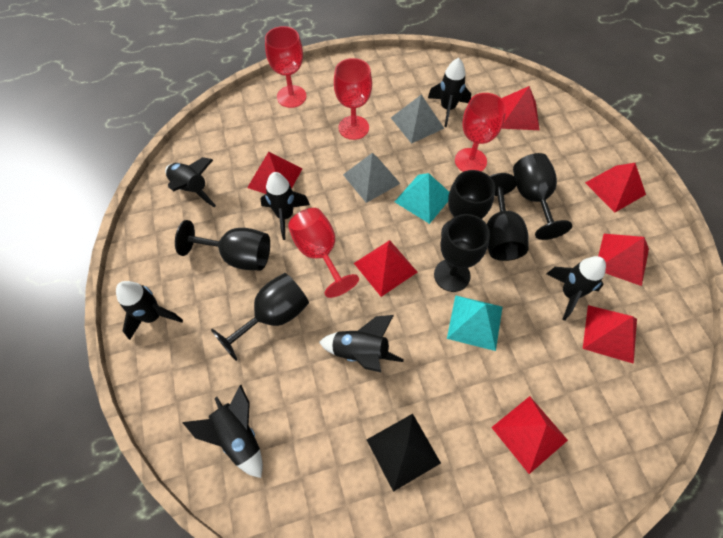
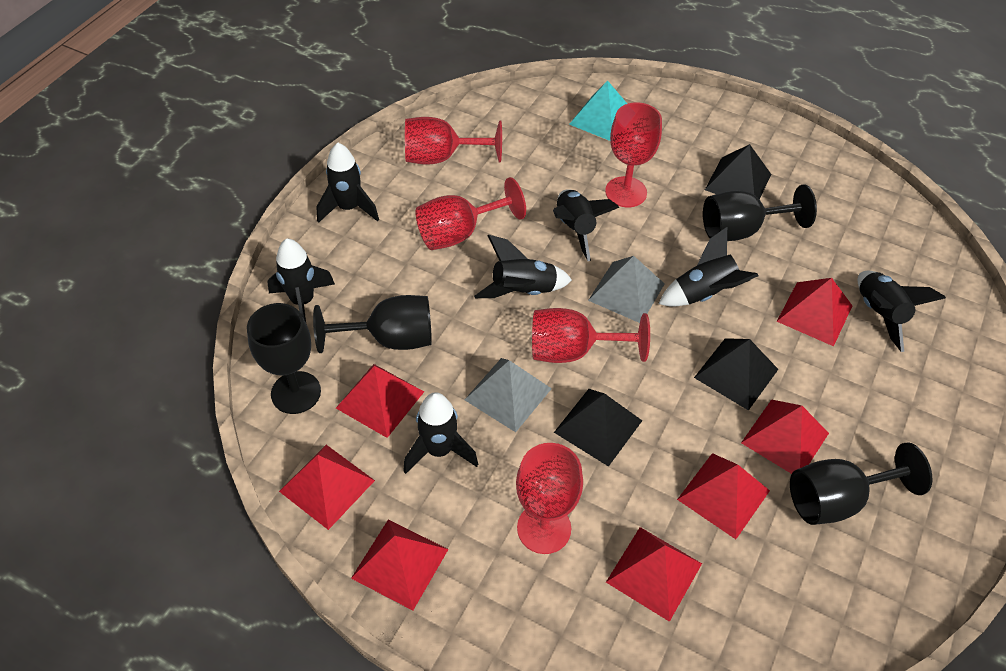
black goblet: 6 -> 4
black pyramid: 1 -> 3
red goblet: 4 -> 5
turquoise pyramid: 2 -> 1

